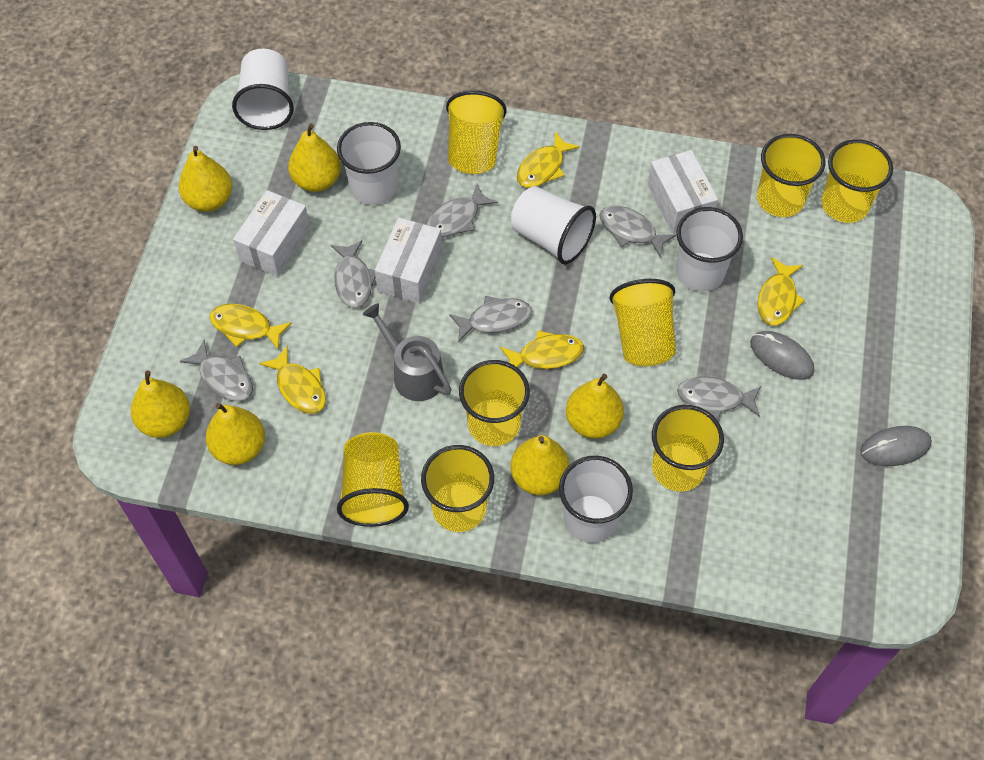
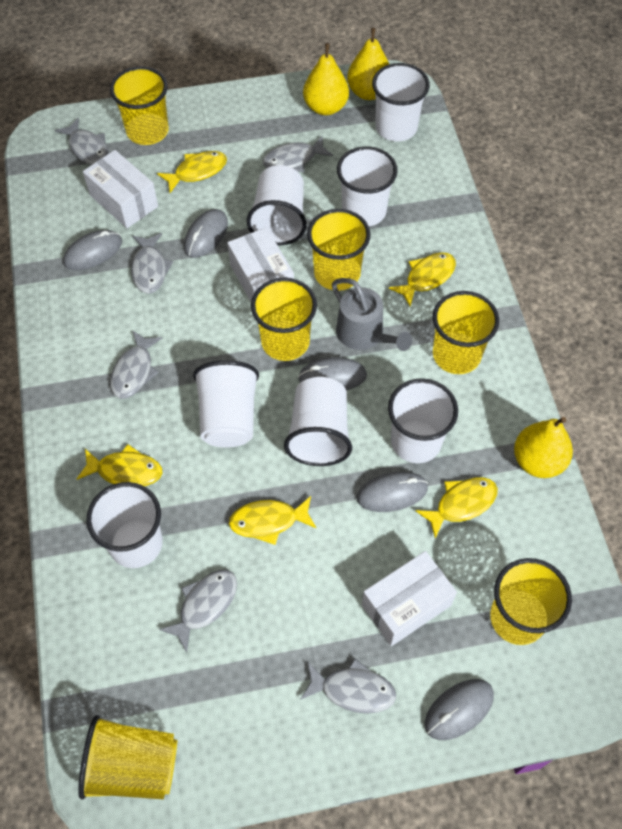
grey mouse: 2 -> 5
white cup: 5 -> 7
yellow cup: 8 -> 6
yellow pear: 6 -> 3

